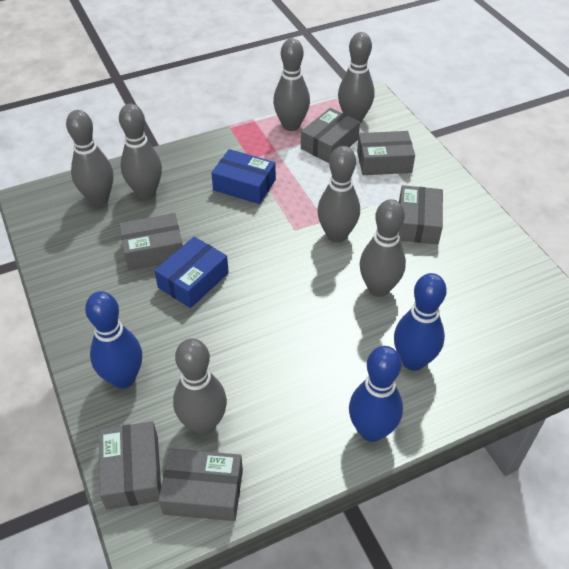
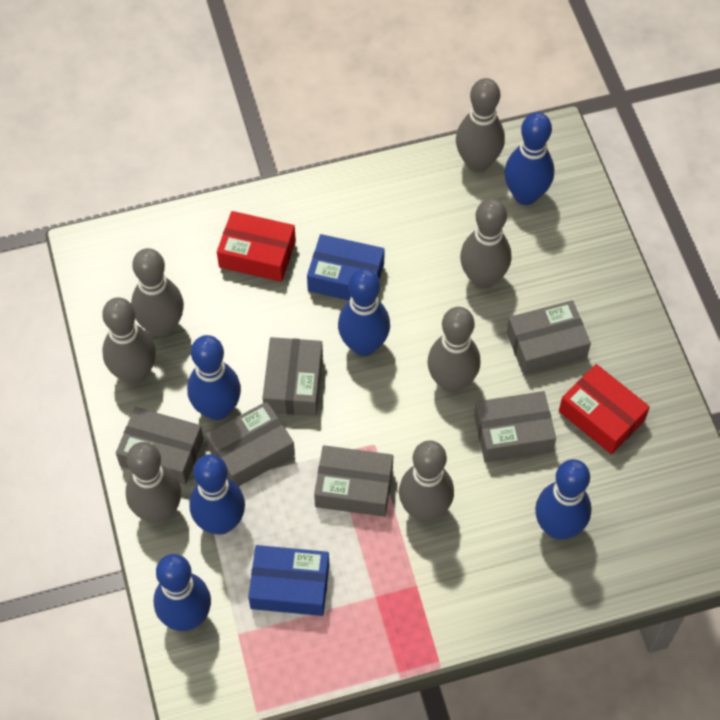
blue bowling pin: 3 -> 6
red box: 0 -> 2

